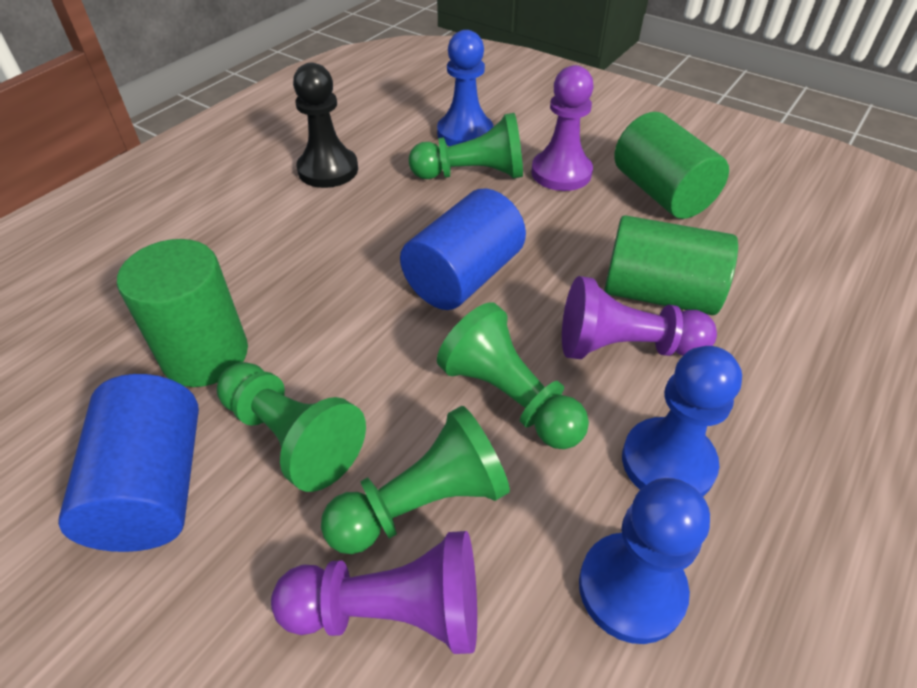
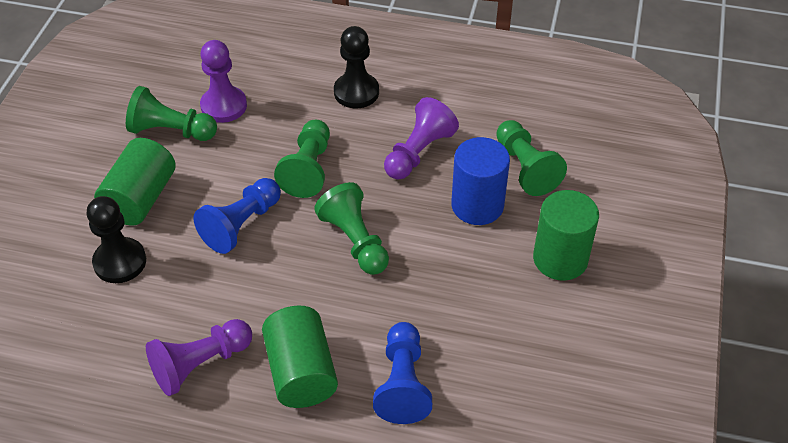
black pawn: 1 -> 2
blue cylinder: 2 -> 1
blue pawn: 3 -> 2

